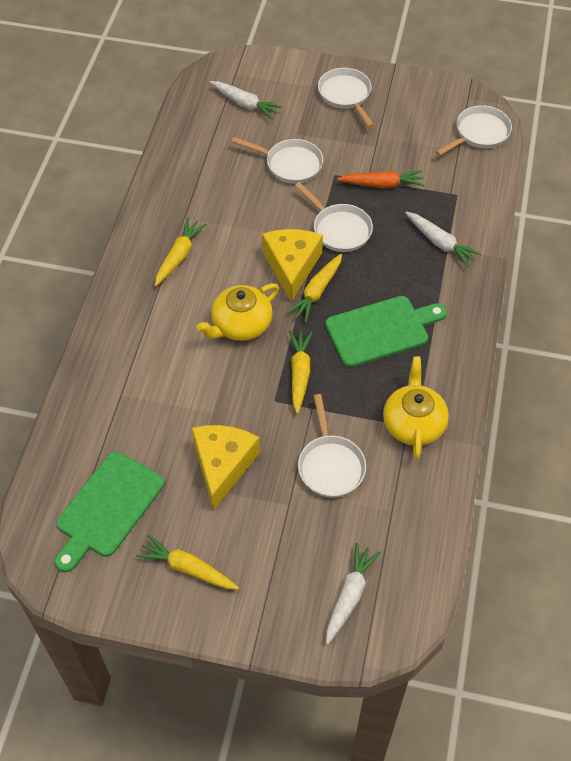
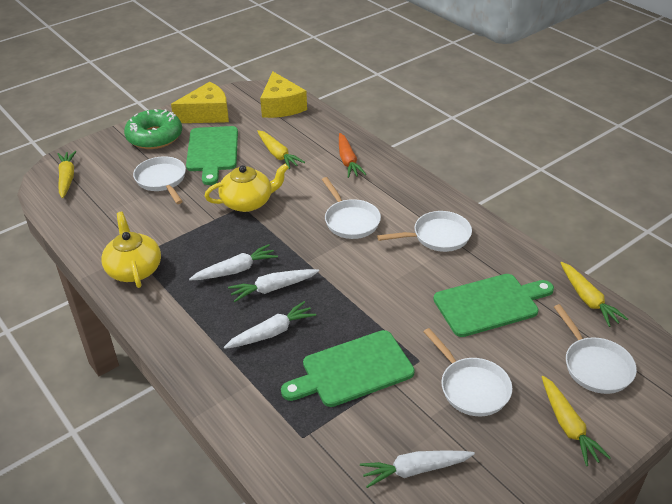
green cutting board: 2 -> 3
green donut: 0 -> 1
white carrot: 3 -> 4

